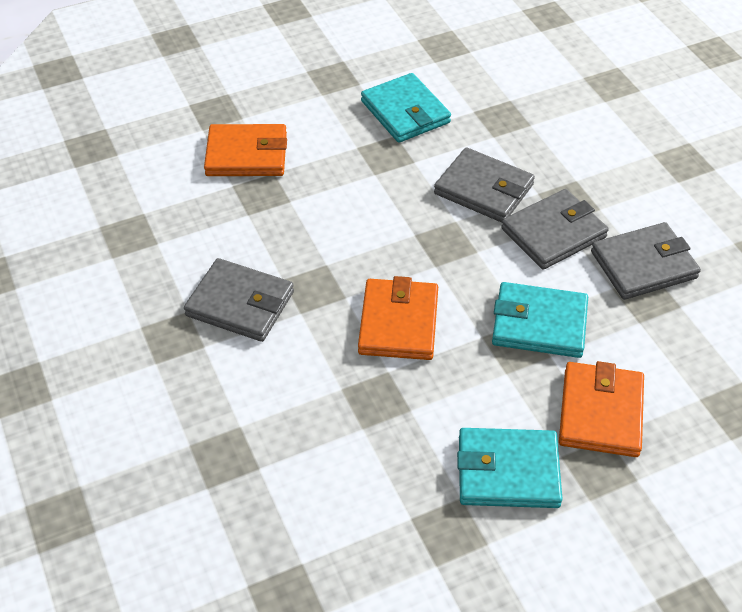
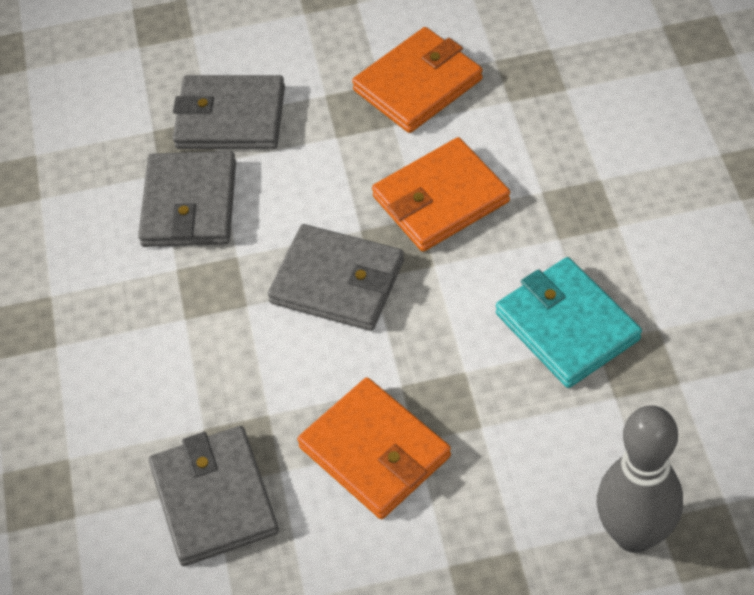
grey bowling pin: 0 -> 1
turquoise wallet: 3 -> 1

